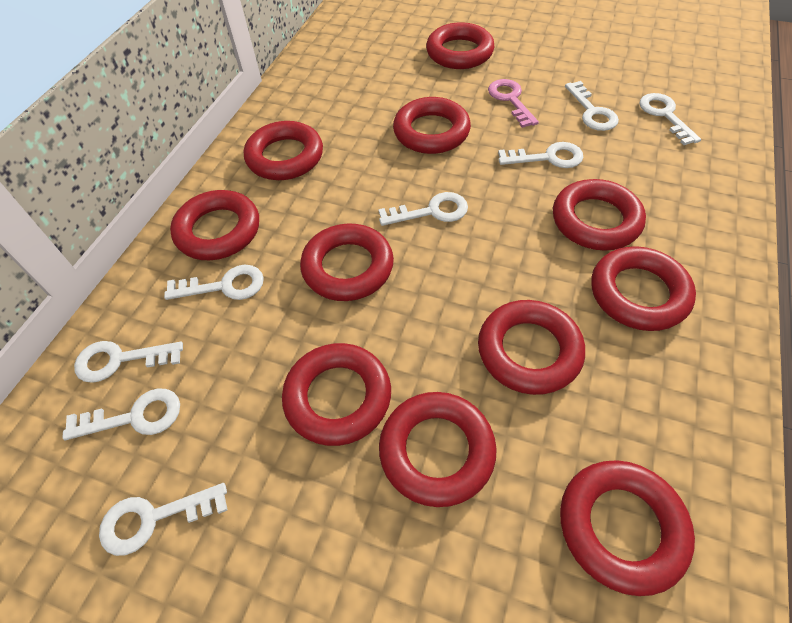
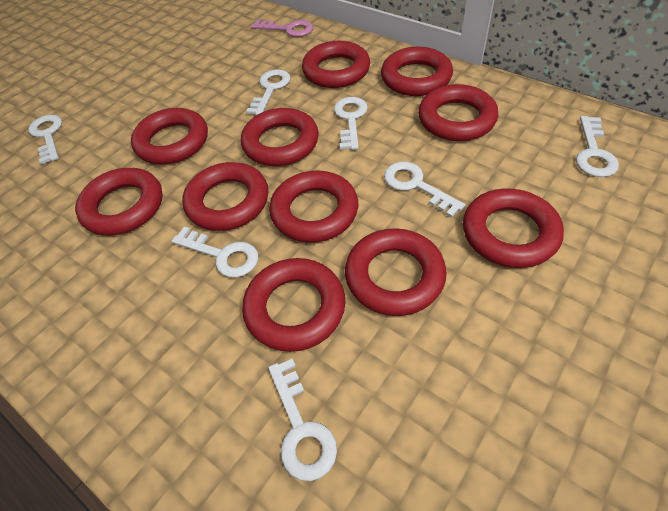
white key: 8 -> 7

